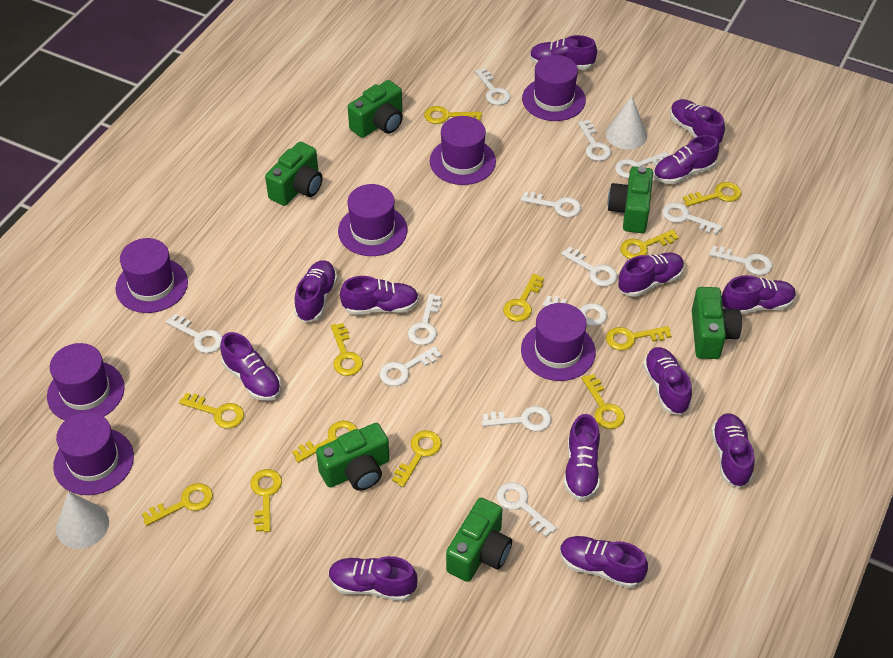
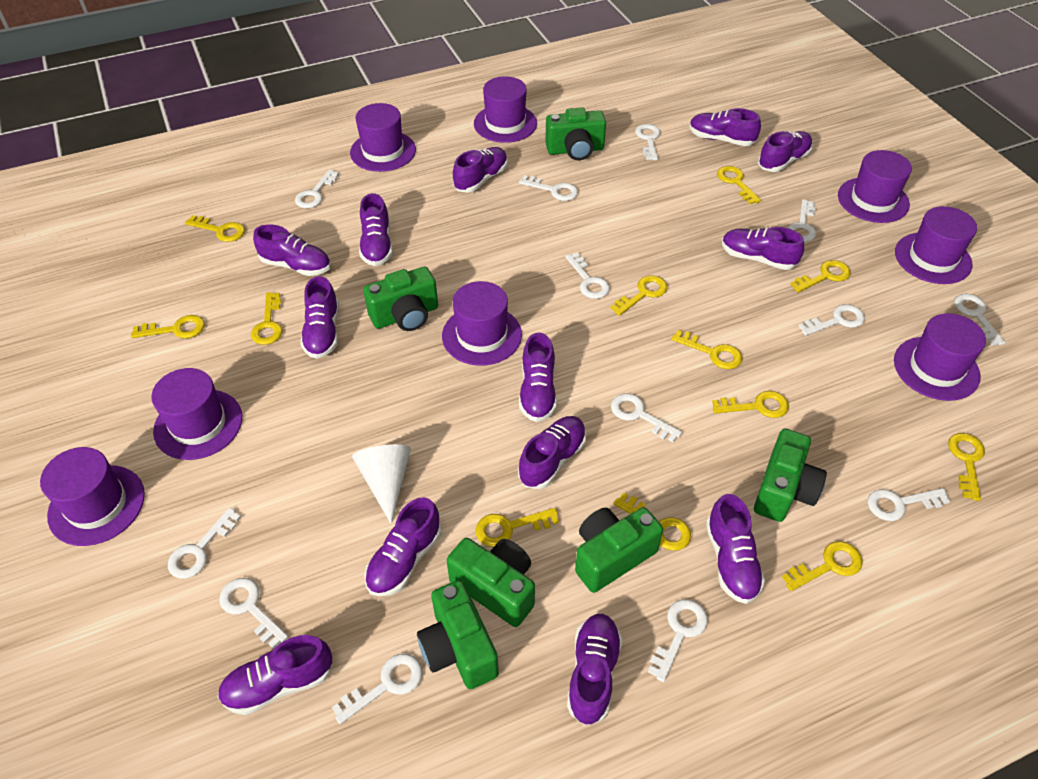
purple hat: 7 -> 8
white cone: 2 -> 1

